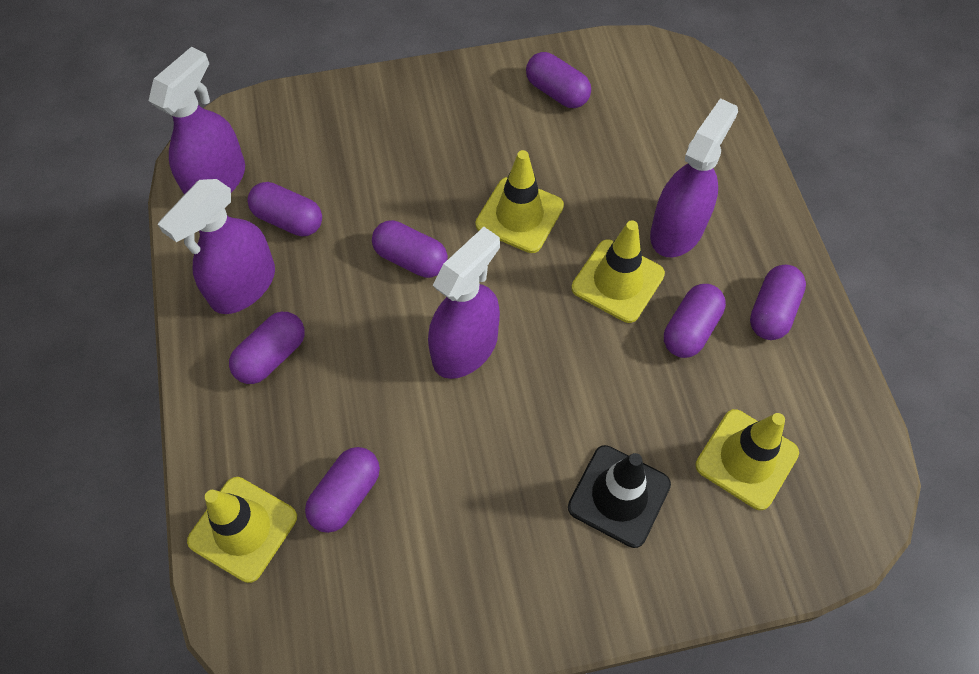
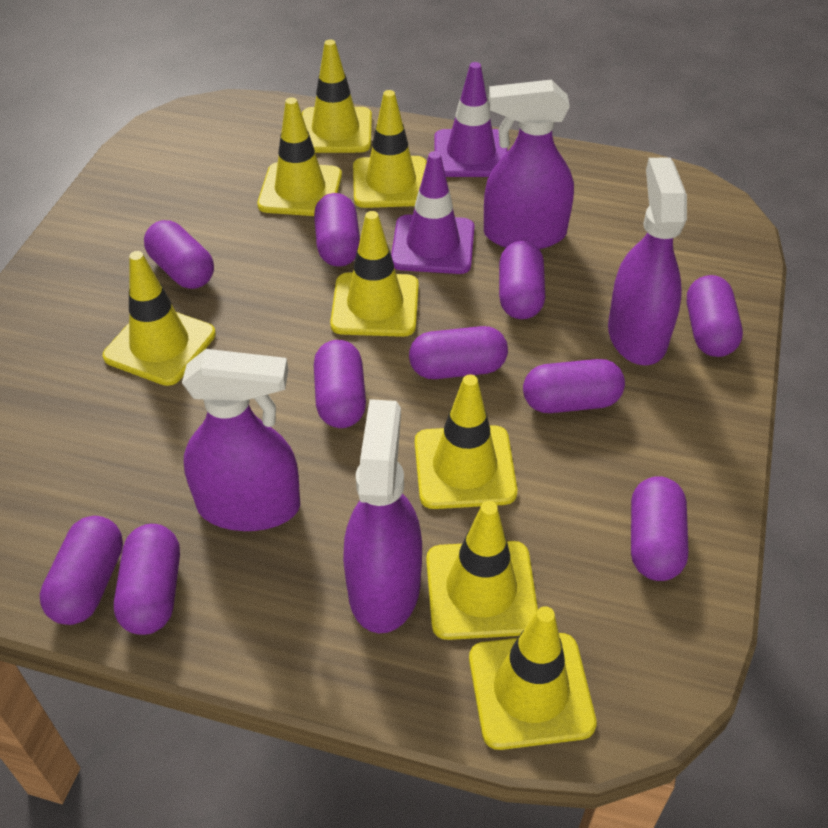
black traffic cone: 1 -> 0
purple capsule: 7 -> 10
purple traffic cone: 0 -> 2
yellow traffic cone: 4 -> 8

